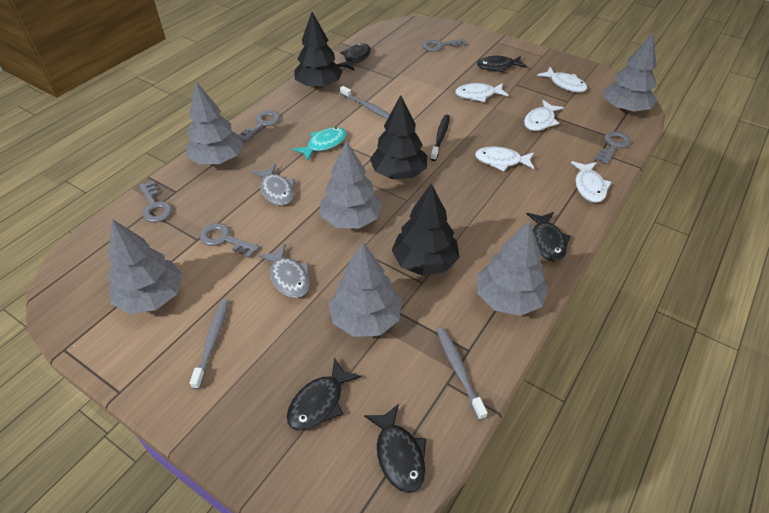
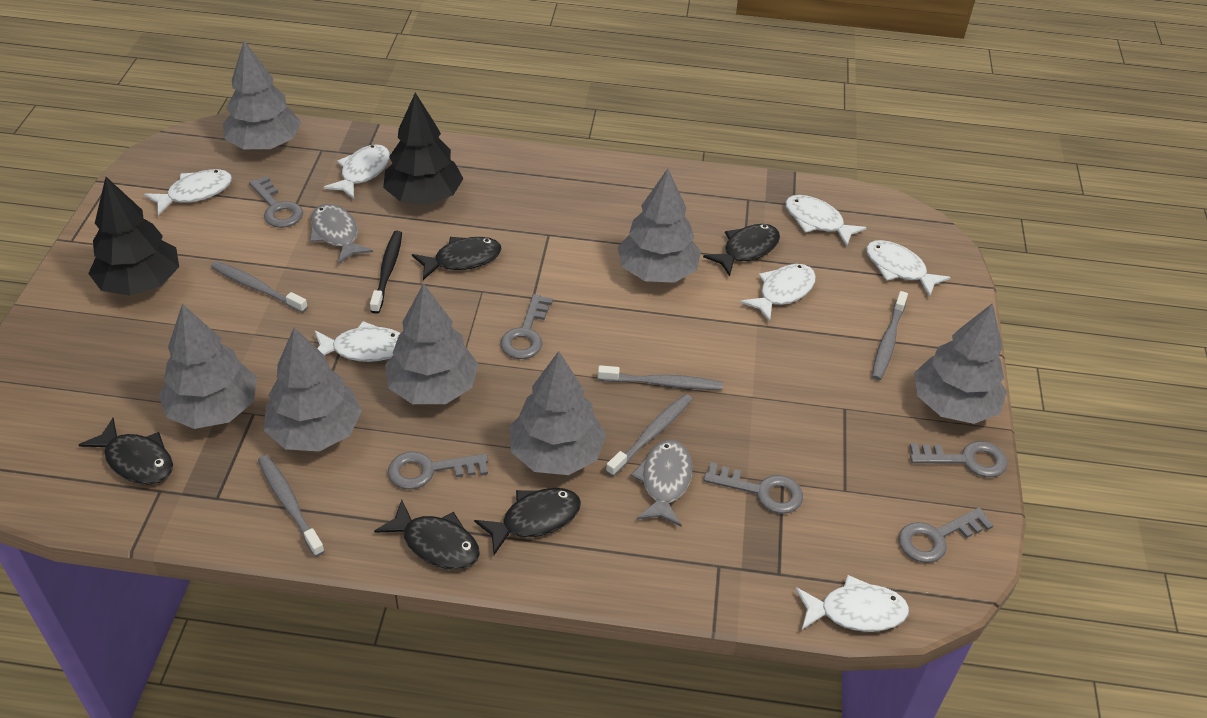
black tree: 3 -> 2
grey key: 5 -> 6
grey toothbrush: 3 -> 5
grey tree: 6 -> 7
turquoise fish: 1 -> 0
white fish: 5 -> 7

